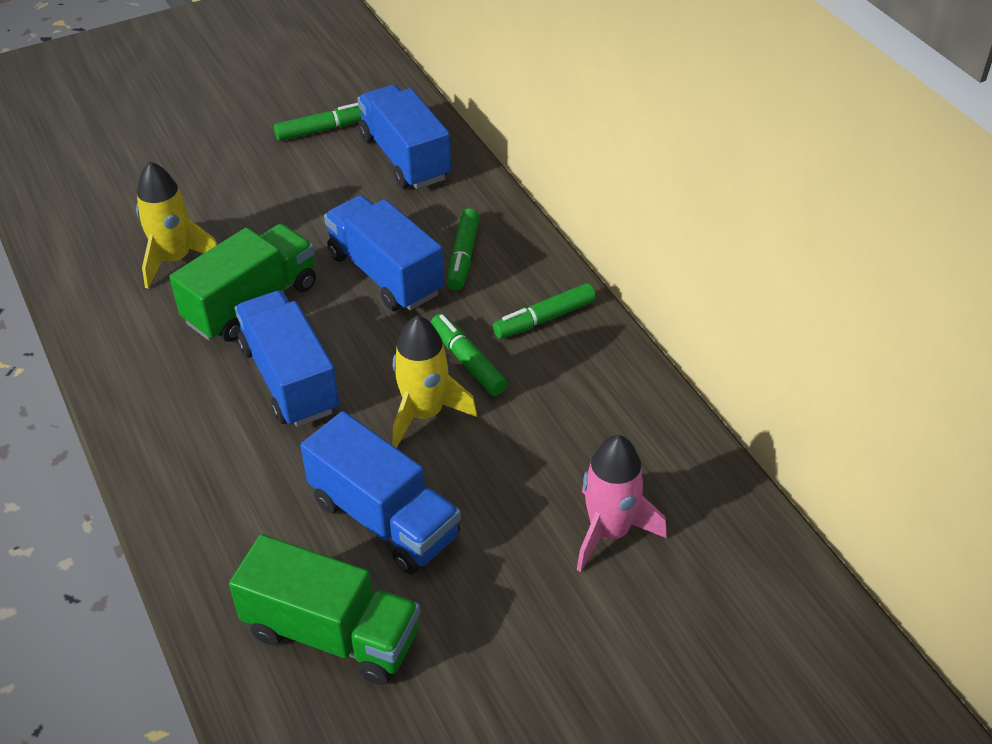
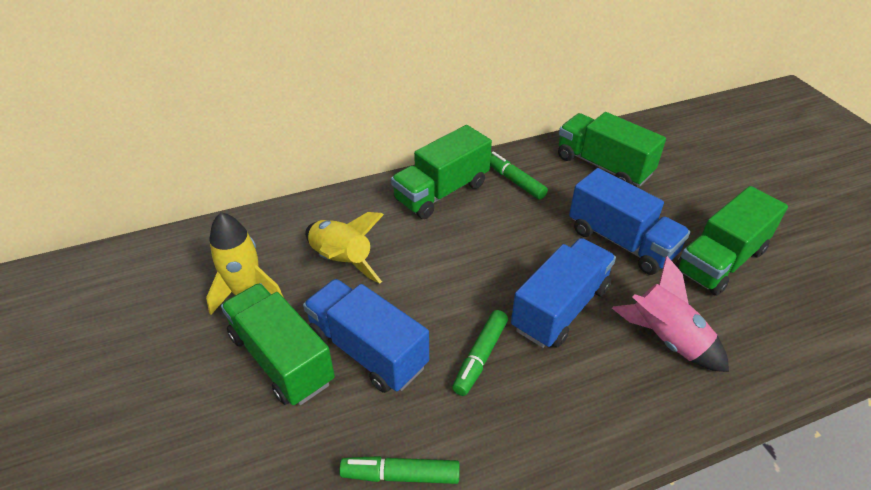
blue truck: 4 -> 3
green marker: 4 -> 3
green truck: 2 -> 4

